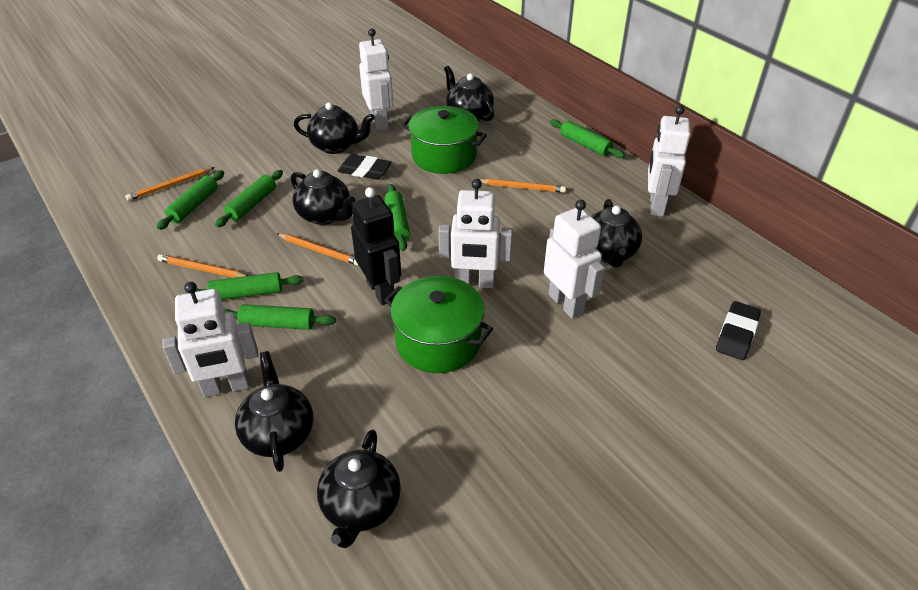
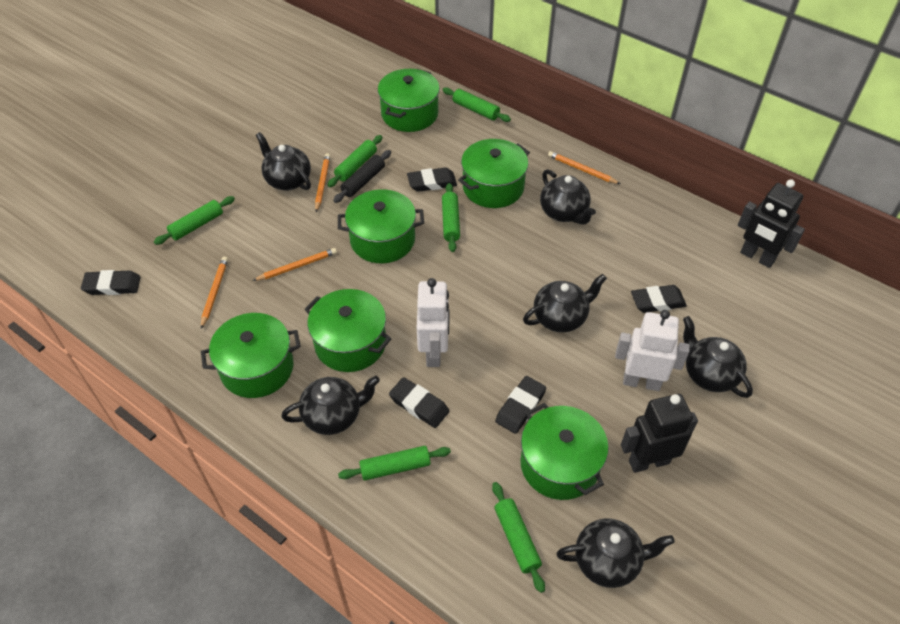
black eraser: 2 -> 5
black robot: 1 -> 2
black rolling pin: 0 -> 1
green pot: 2 -> 6
white robot: 5 -> 2

